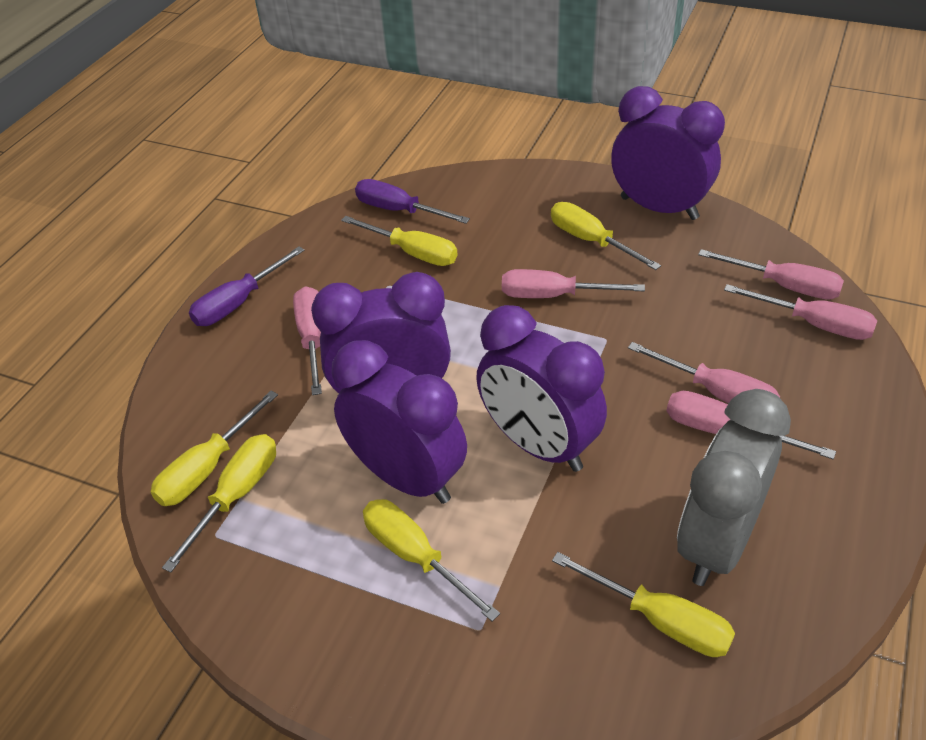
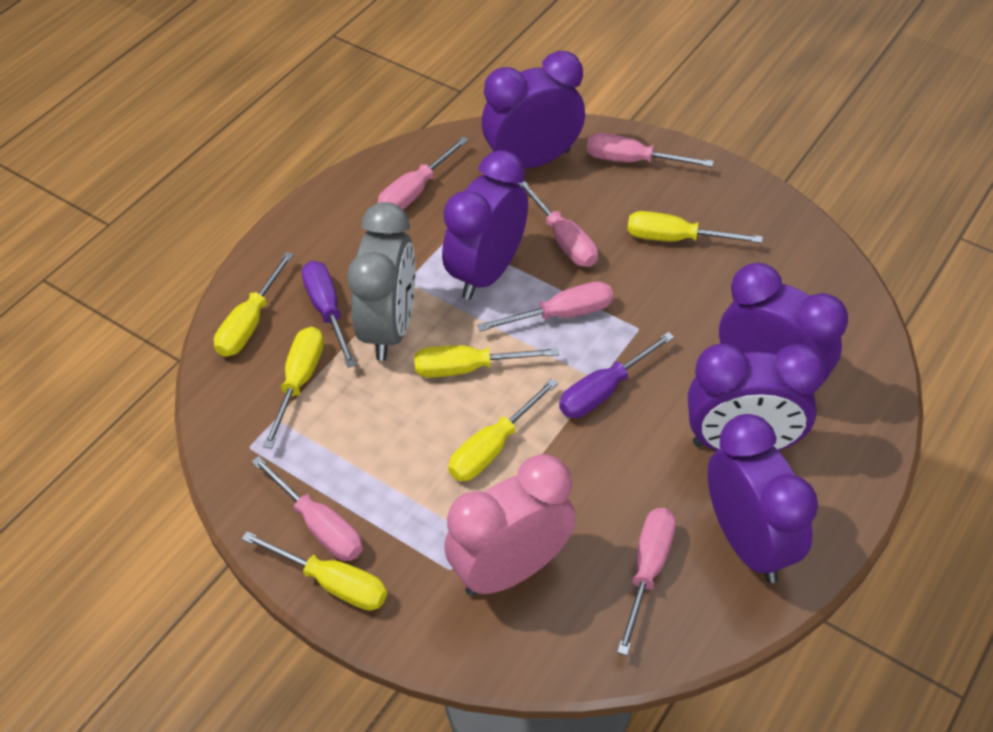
pink clock: 0 -> 1
purple clock: 4 -> 5

